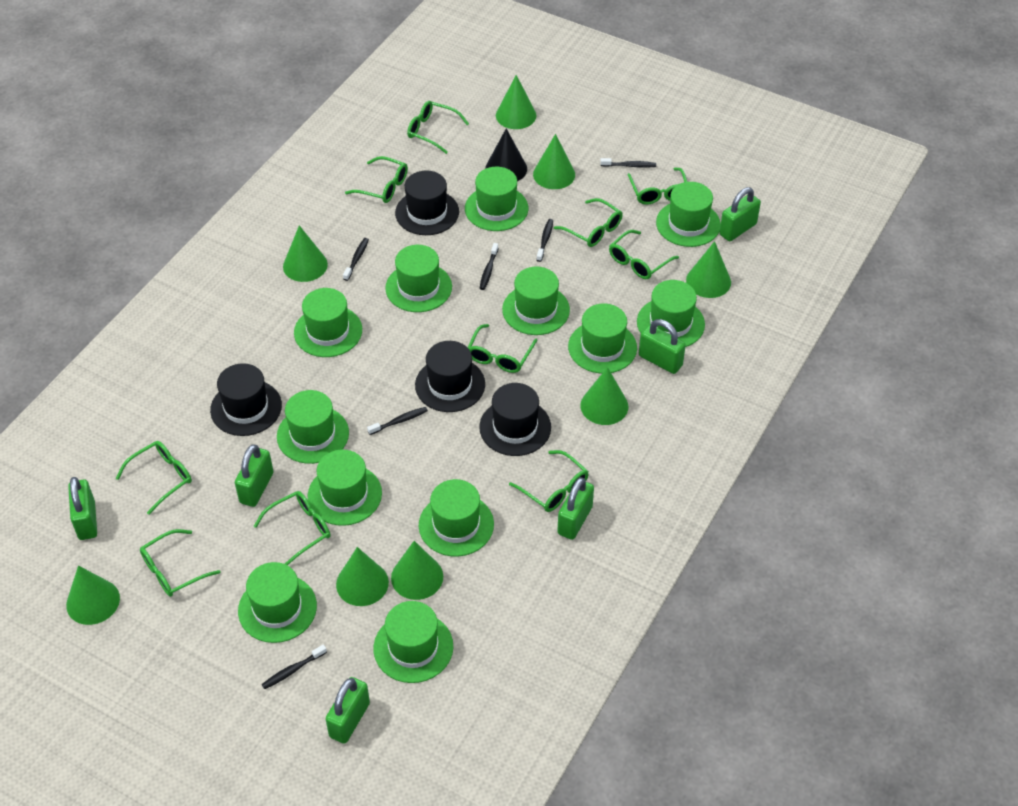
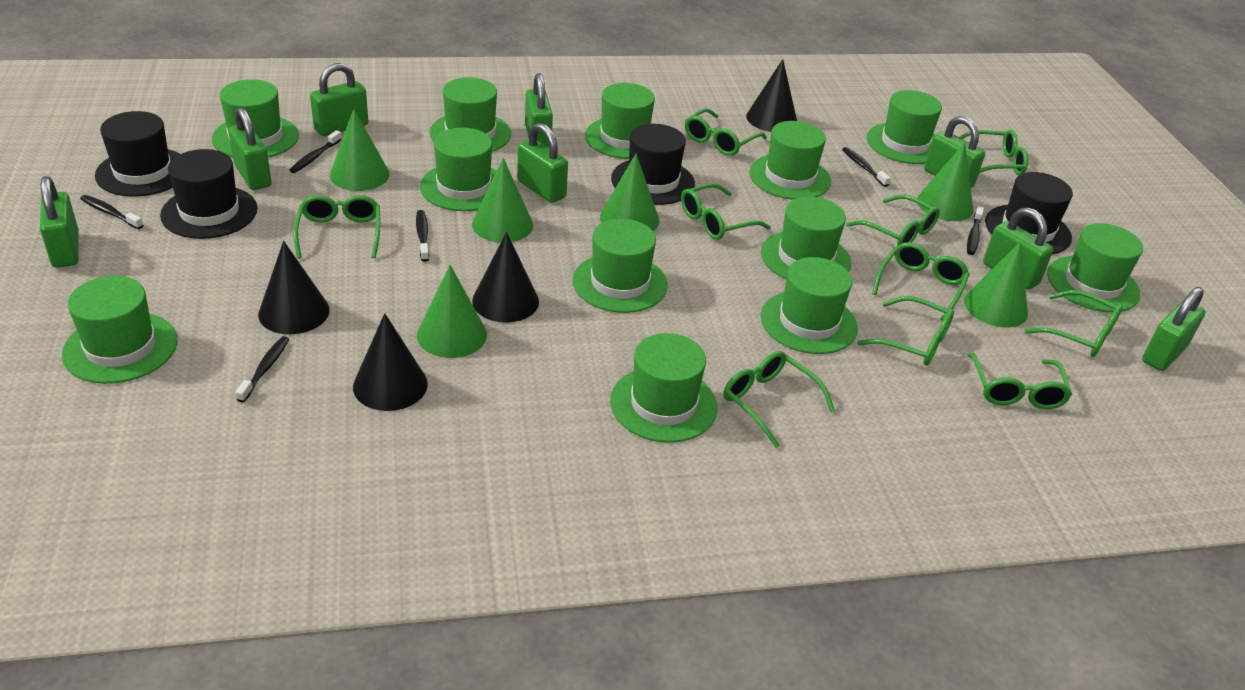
black cone: 1 -> 4
green cone: 8 -> 6
green padlock: 6 -> 8

